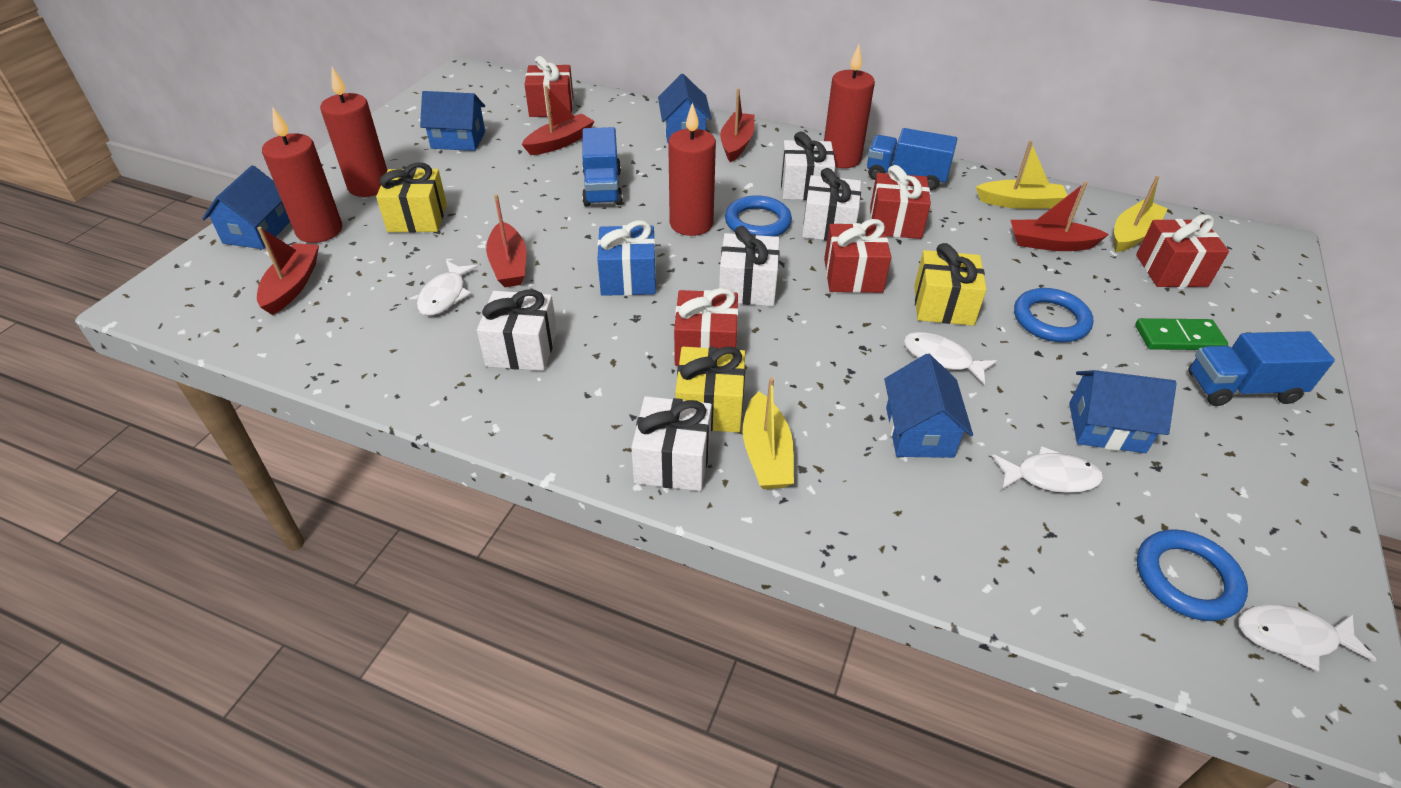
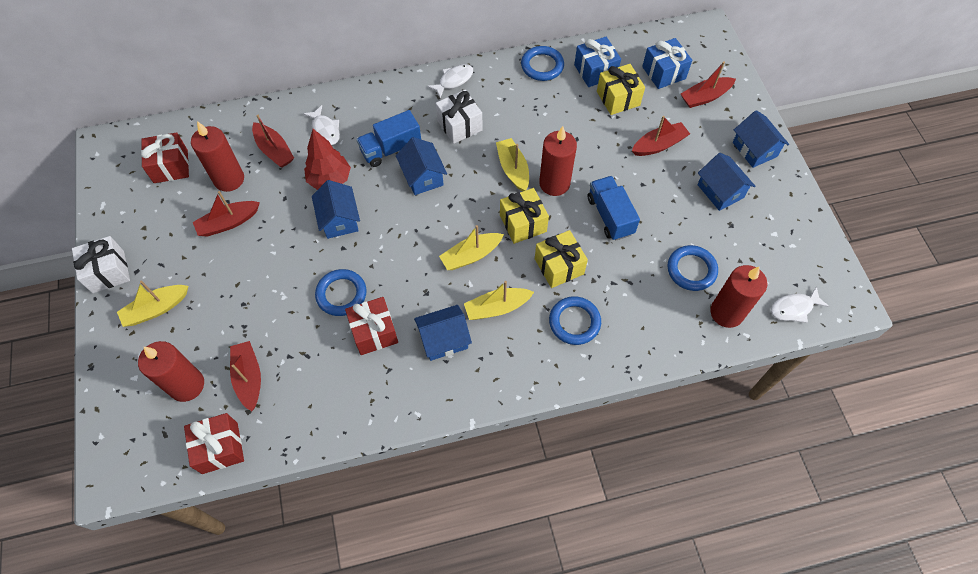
blue gift: 1 -> 2
blue ring: 3 -> 4
blue truck: 3 -> 2
green domino: 1 -> 0
red gift: 5 -> 3
red tree: 0 -> 1
white fish: 4 -> 3
white gift: 5 -> 2
yellow boat: 3 -> 4

